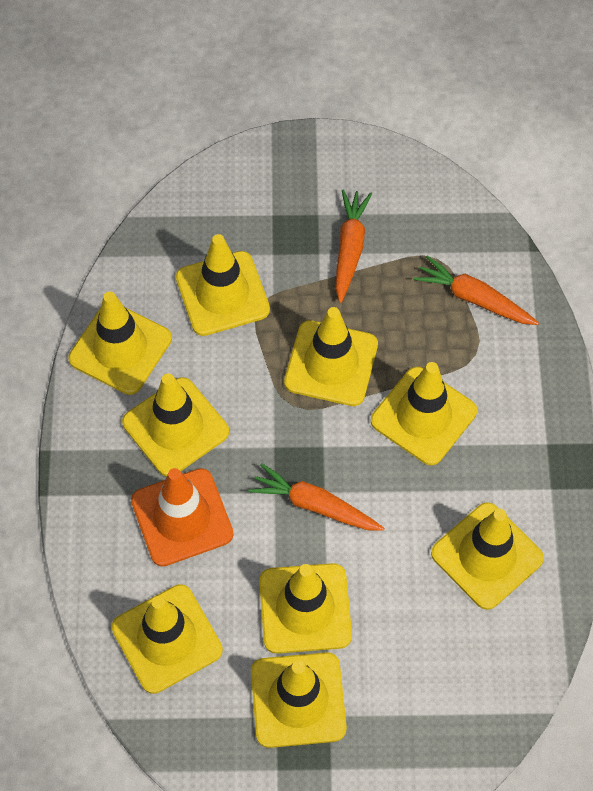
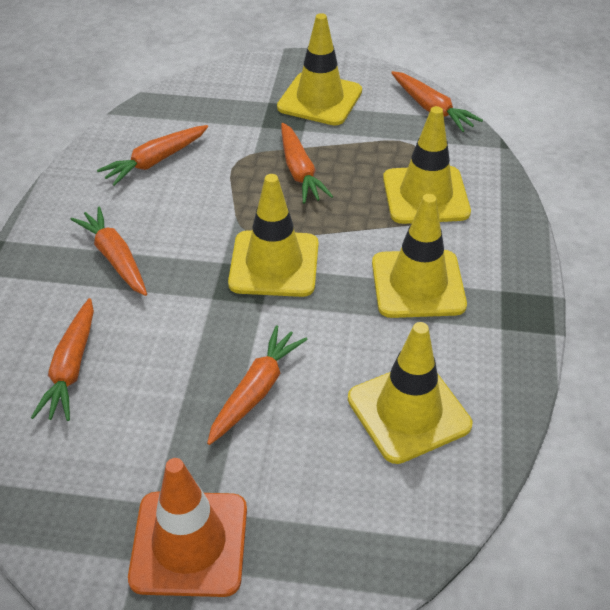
orange carrot: 3 -> 6
yellow traffic cone: 9 -> 5

